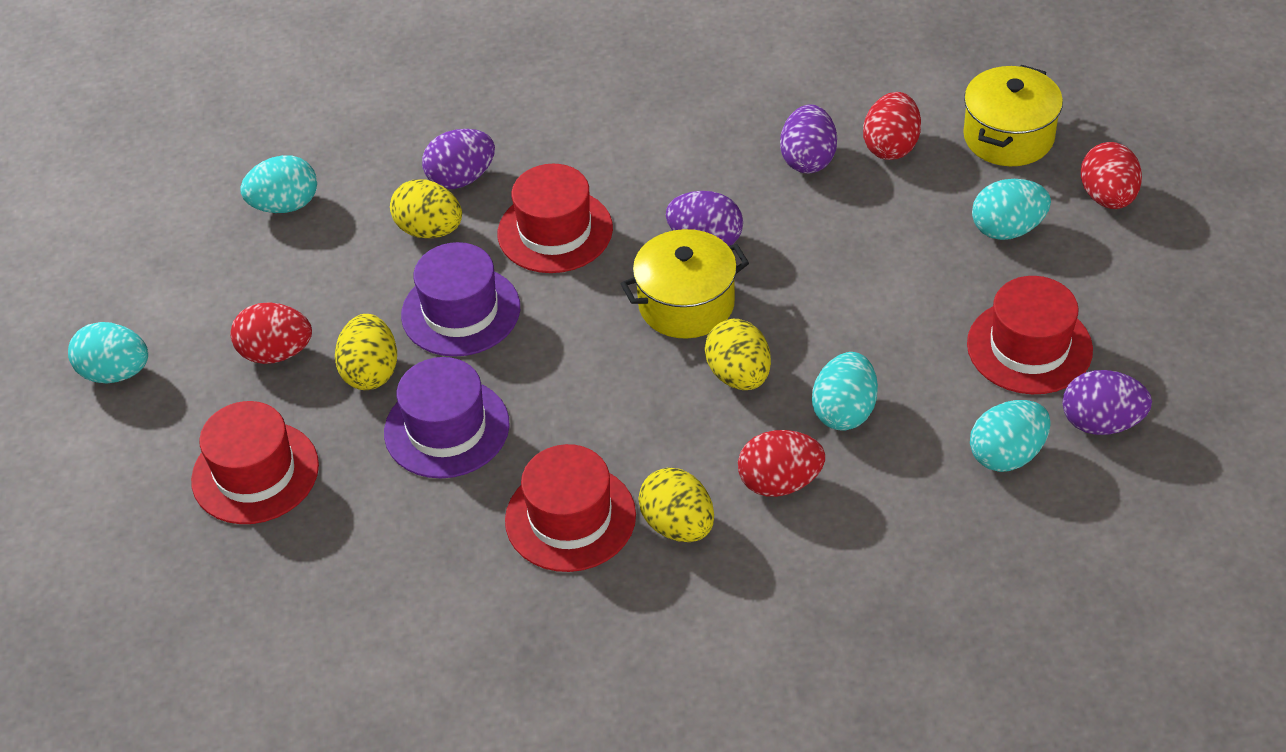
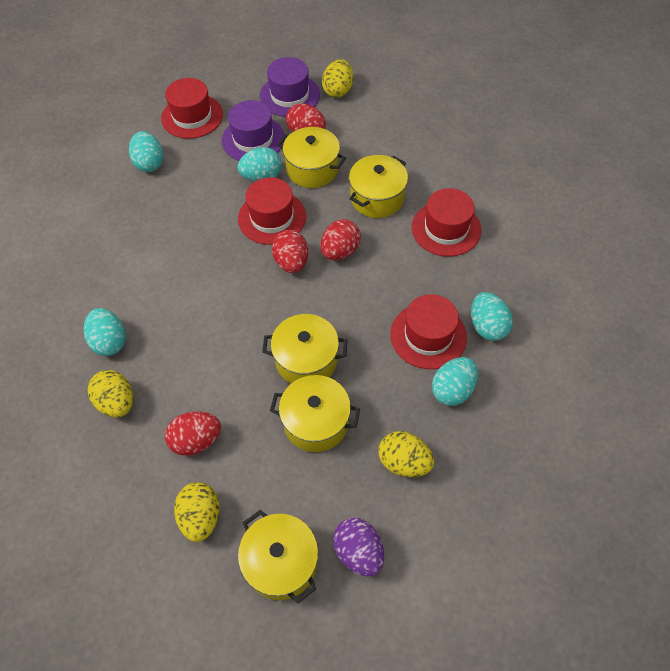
purple egg: 4 -> 1
yellow pot: 2 -> 5

